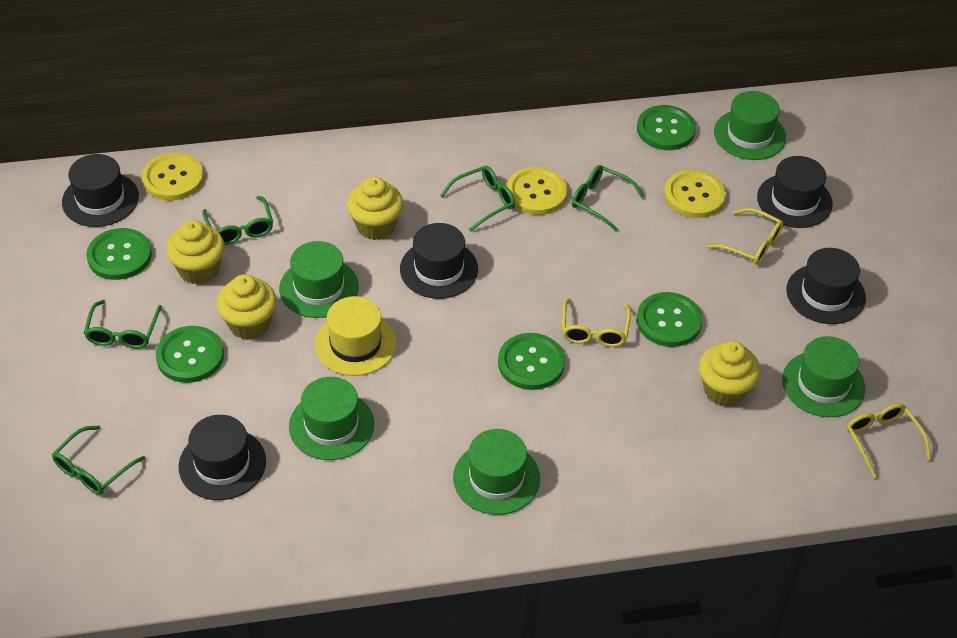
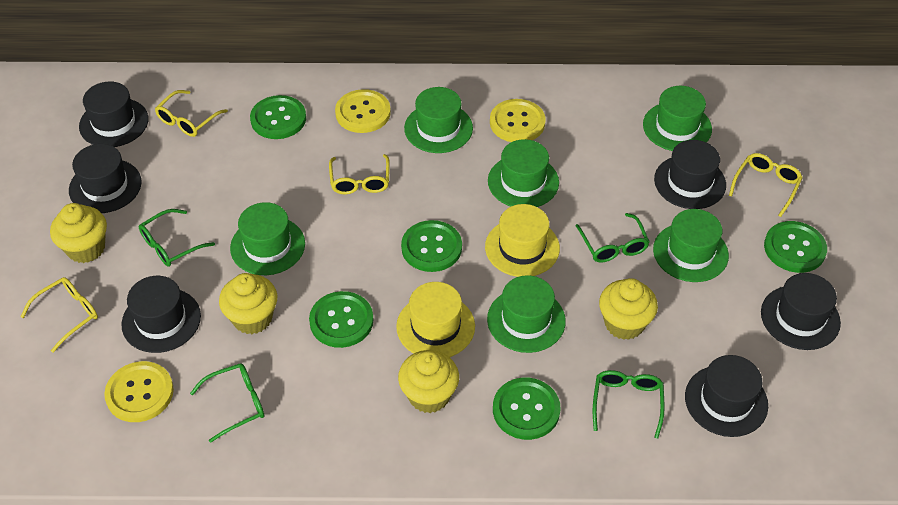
black hat: 5 -> 6
green glasses: 5 -> 4
green hat: 5 -> 6
yellow glasses: 3 -> 4
yellow hat: 1 -> 2

